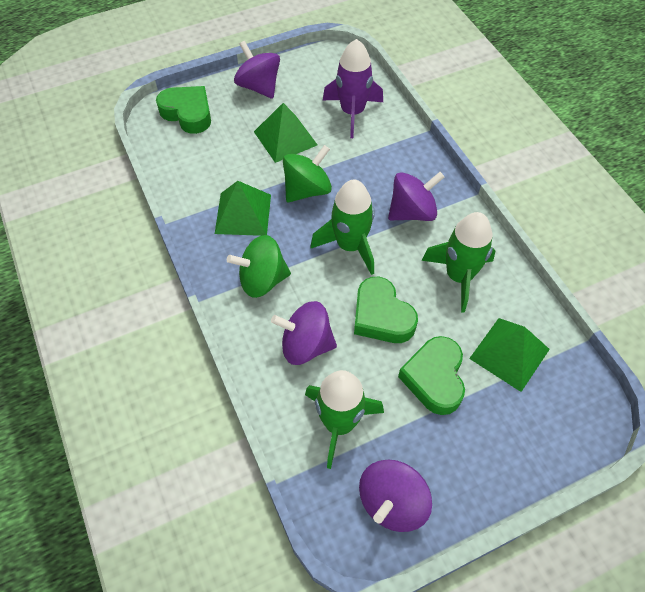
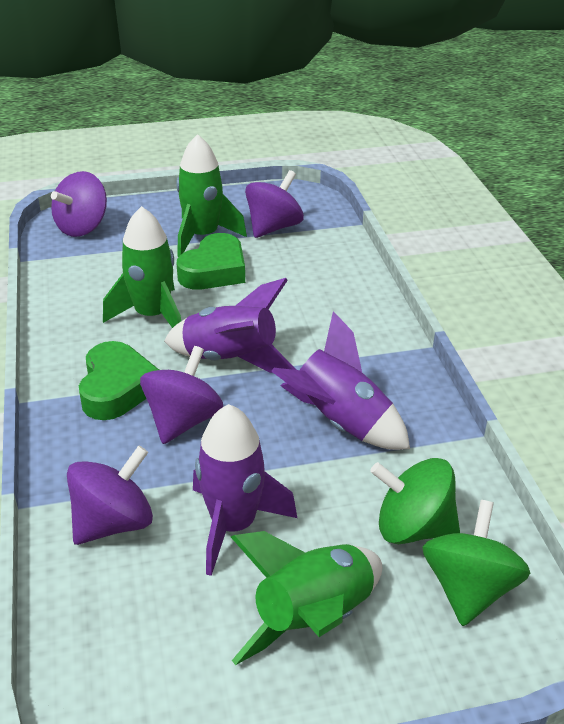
green heart: 3 -> 2
green pyramid: 3 -> 0
purple rocket: 1 -> 3

